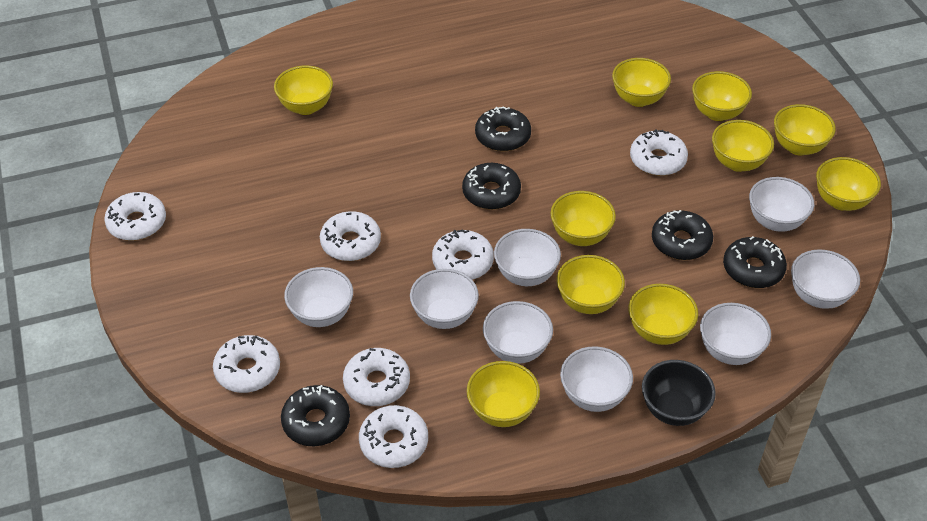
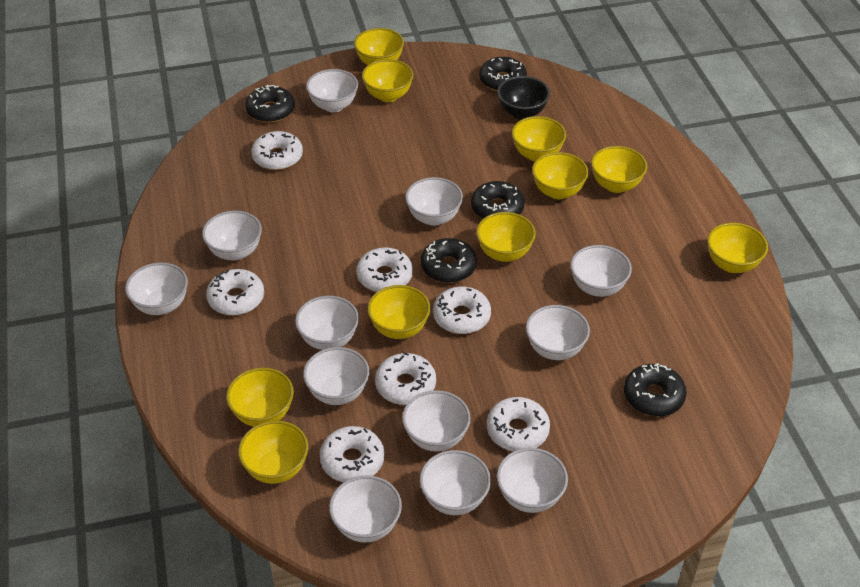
white bowl: 8 -> 12

